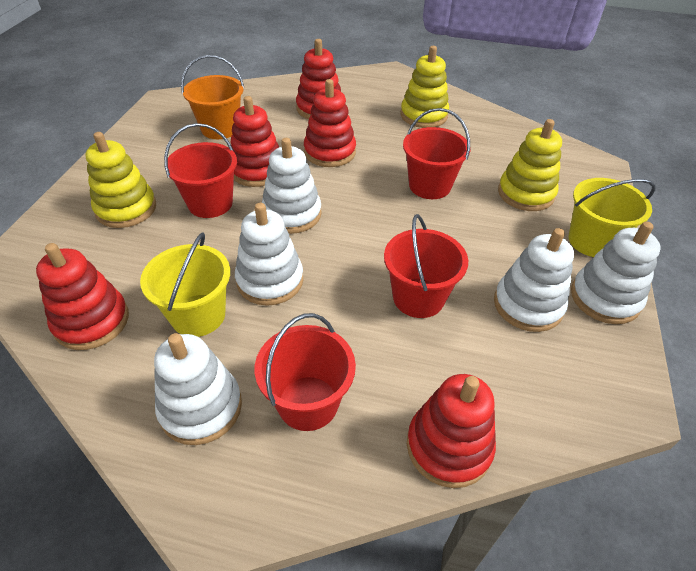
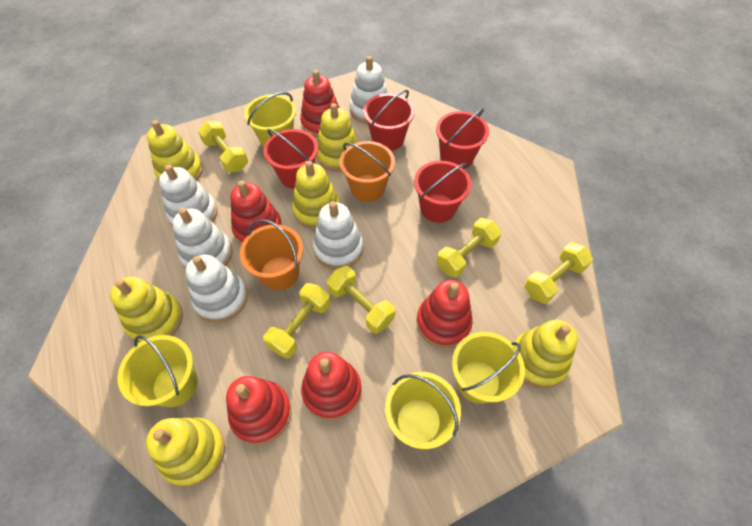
orange bucket: 1 -> 2
yellow bucket: 2 -> 4
yellow dumbbell: 0 -> 5
yellow stacking toy: 3 -> 6

